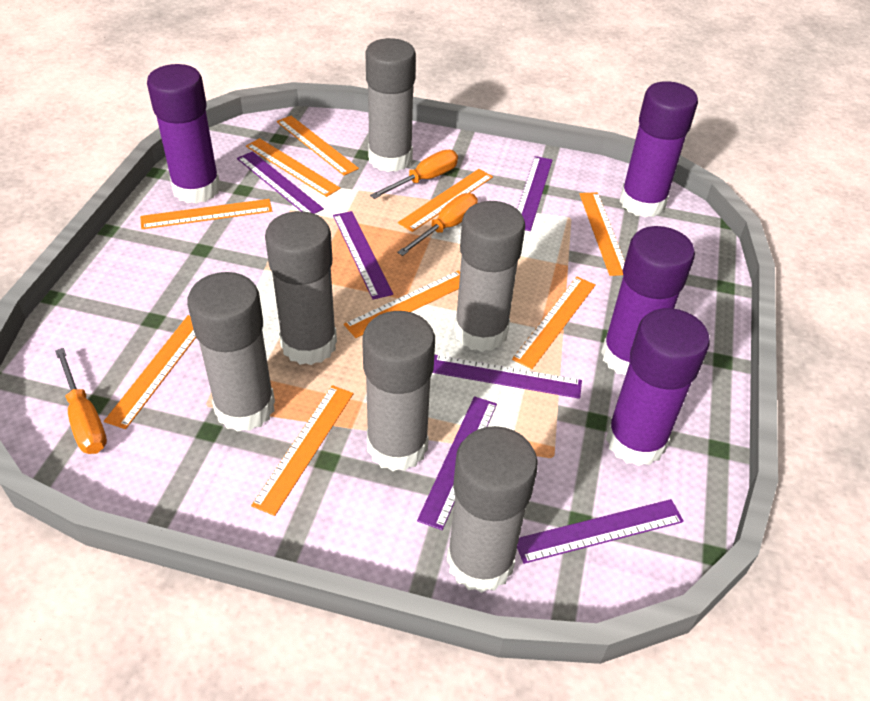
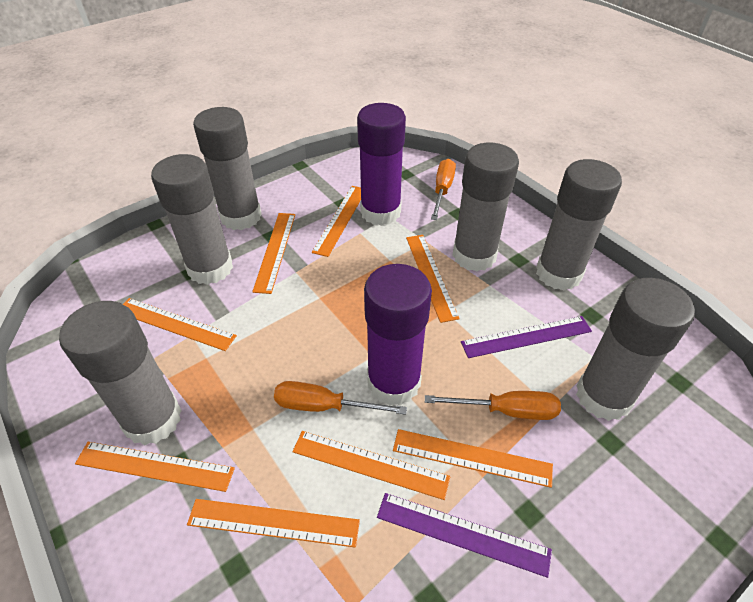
orange ruler: 9 -> 8
purple glue stick: 4 -> 2
purple ruler: 6 -> 2

